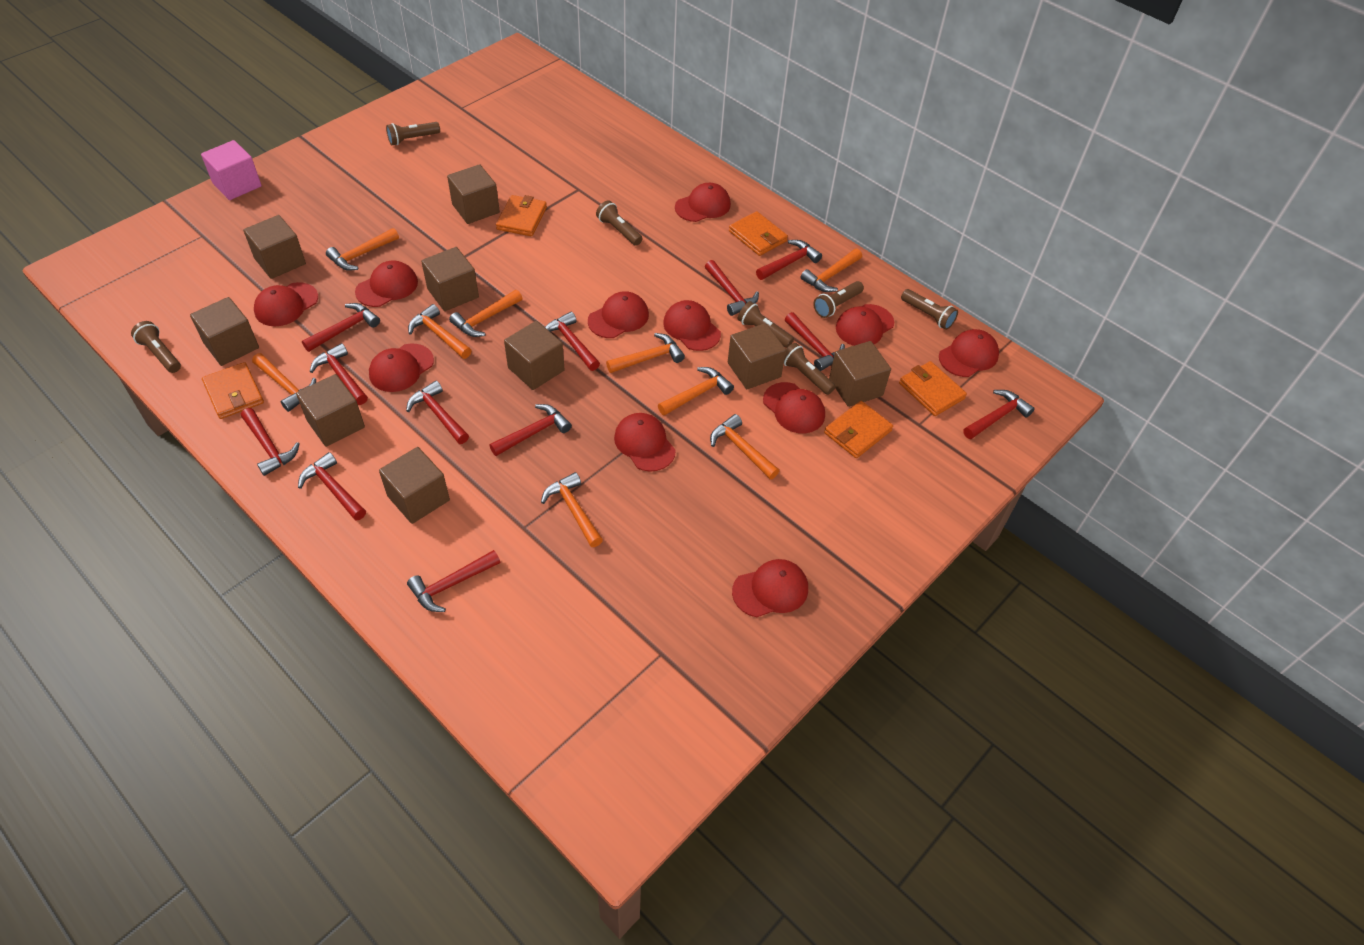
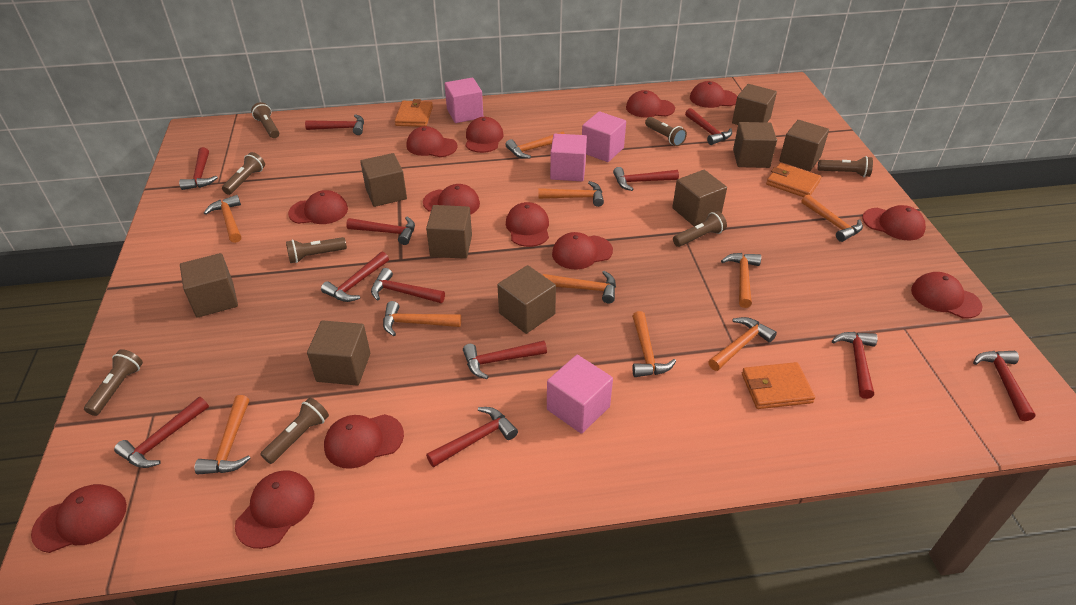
brown flashlight: 7 -> 8
orange hammer: 9 -> 10
orange wallet: 5 -> 3
pink cube: 1 -> 4
red cap: 11 -> 13

